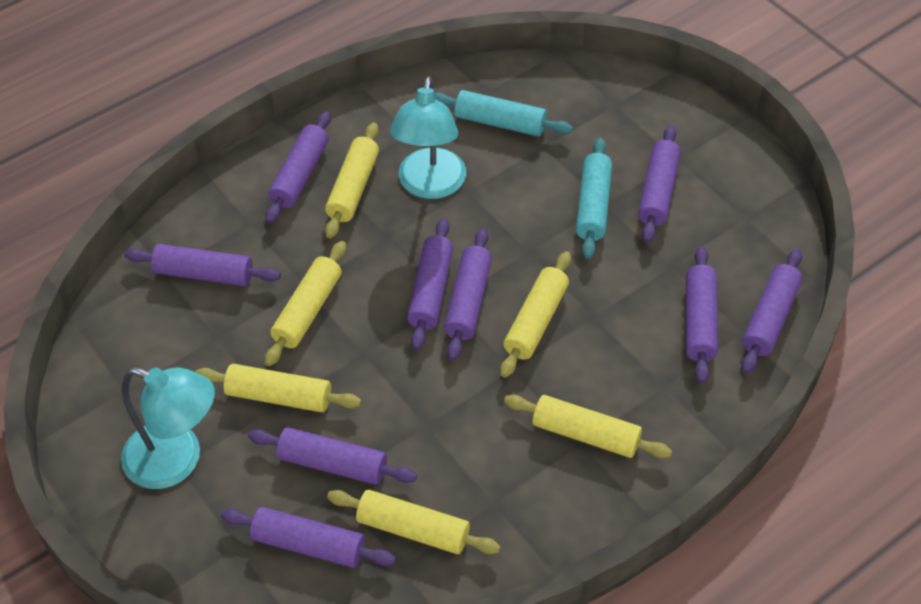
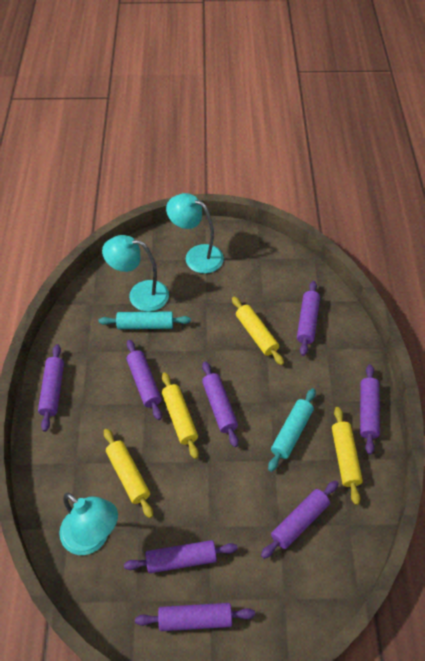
purple rolling pin: 9 -> 8
turquoise lamp: 2 -> 3
yellow rolling pin: 6 -> 4

